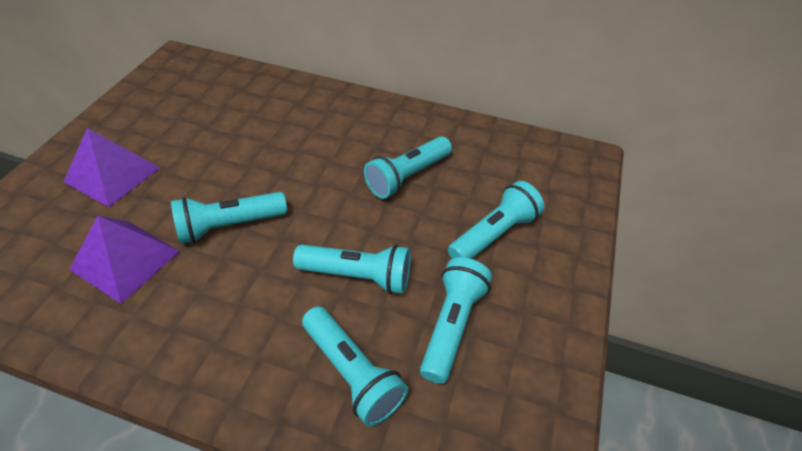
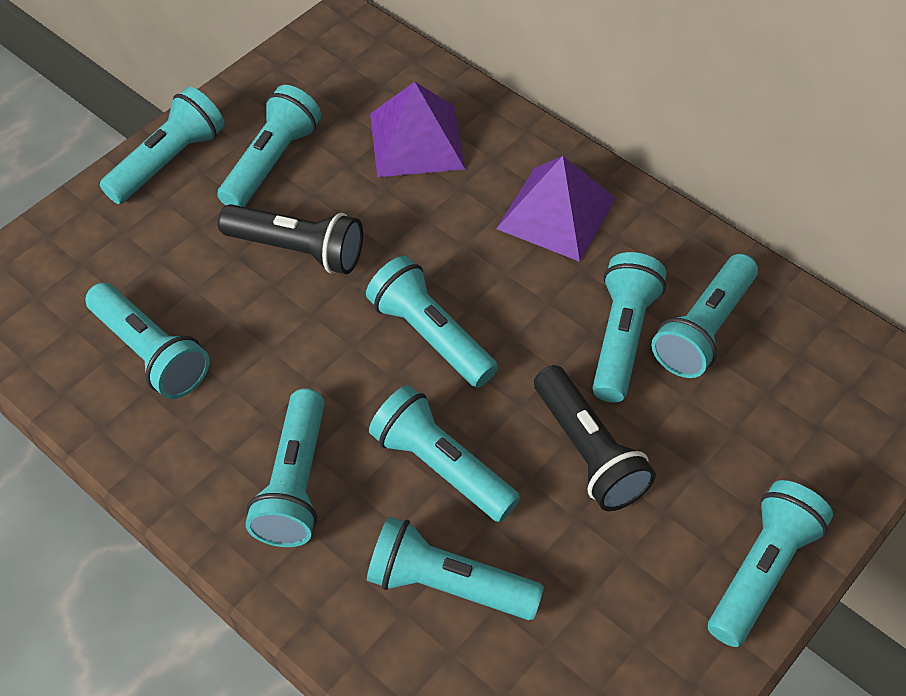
black flashlight: 0 -> 2
turquoise flashlight: 6 -> 10

